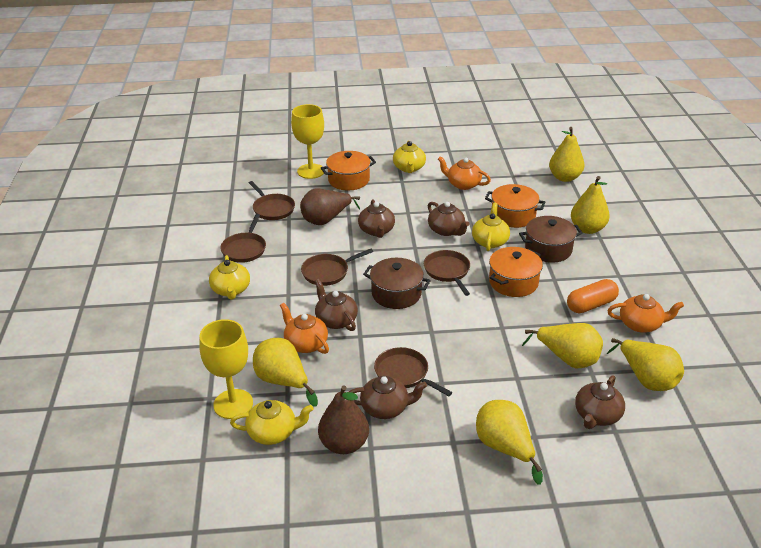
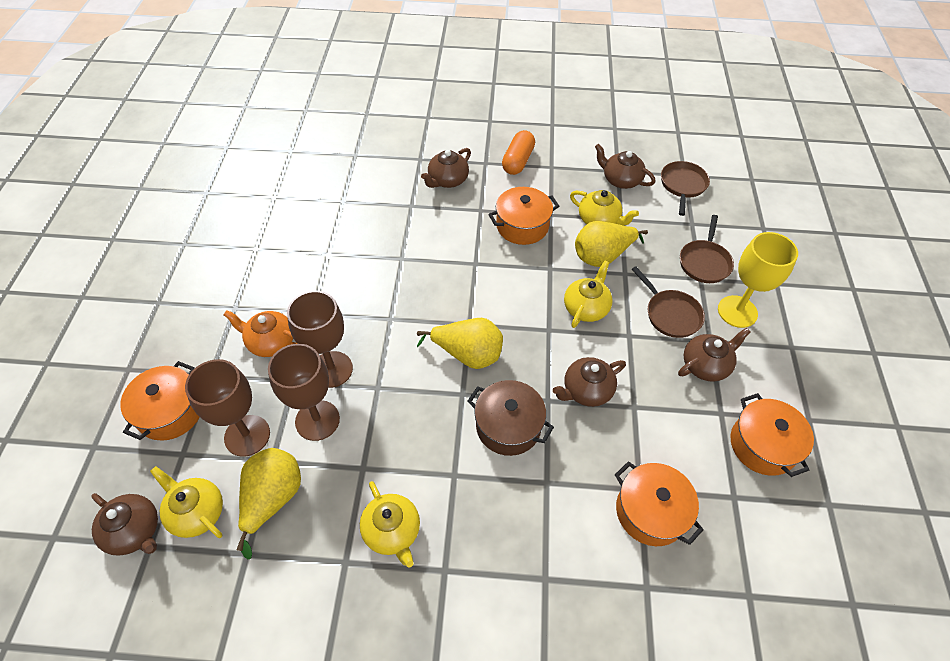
brown goblet: 0 -> 3
brown pan: 5 -> 3
brown pear: 2 -> 0
brown pot: 2 -> 1
orange pot: 3 -> 4
orange teapot: 3 -> 1
yellow goblet: 2 -> 1
yellow pear: 6 -> 3

